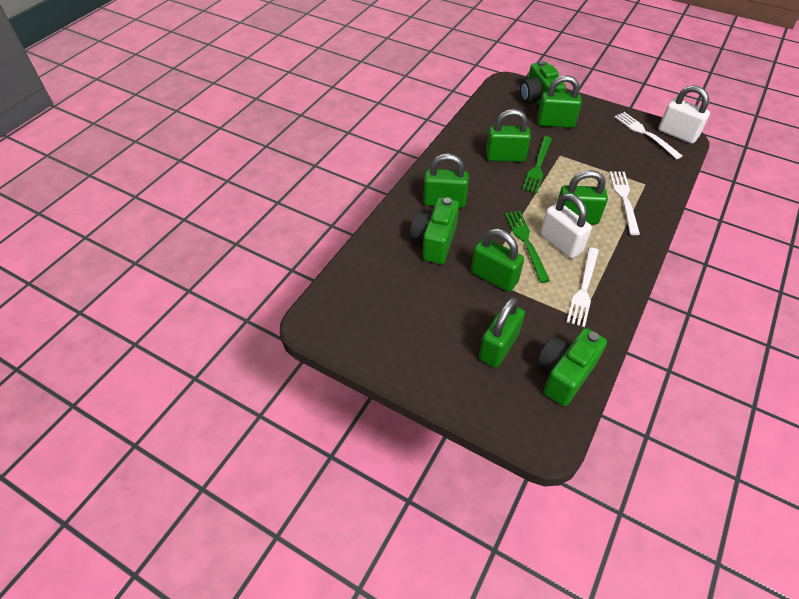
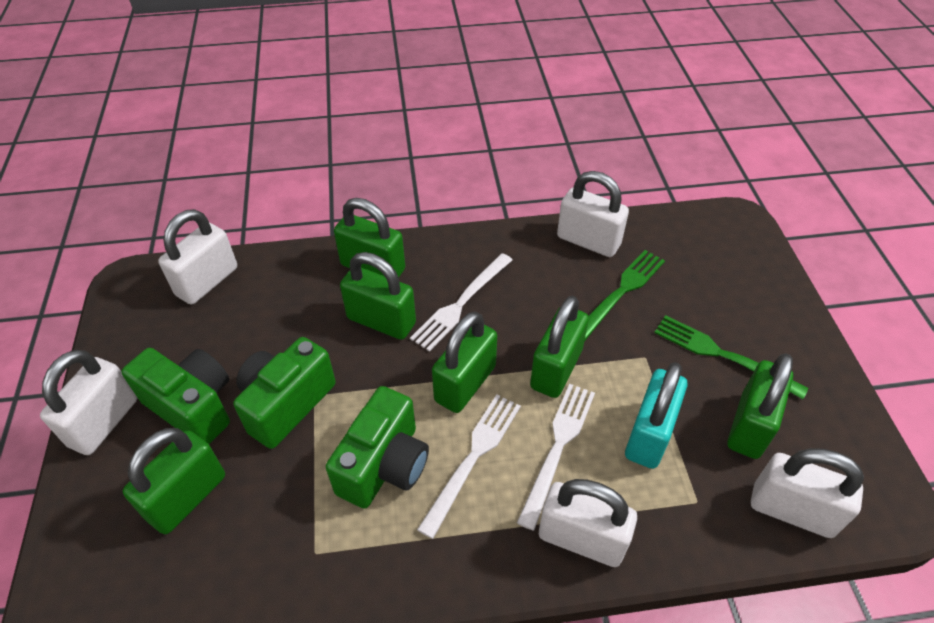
turquoise padlock: 0 -> 1
white padlock: 2 -> 5

